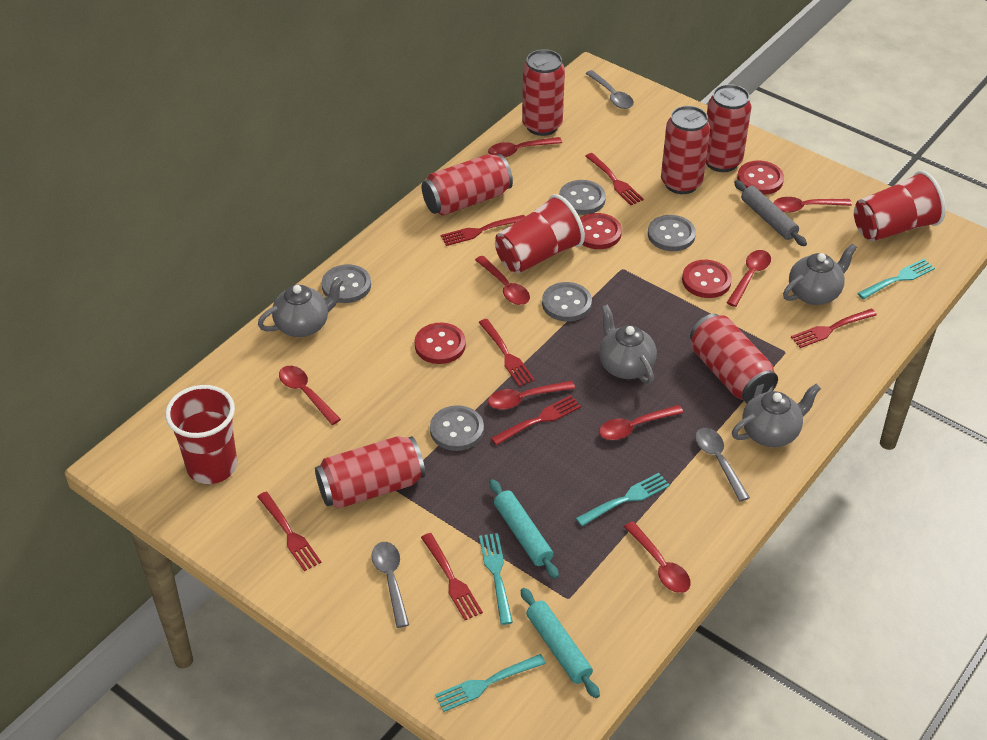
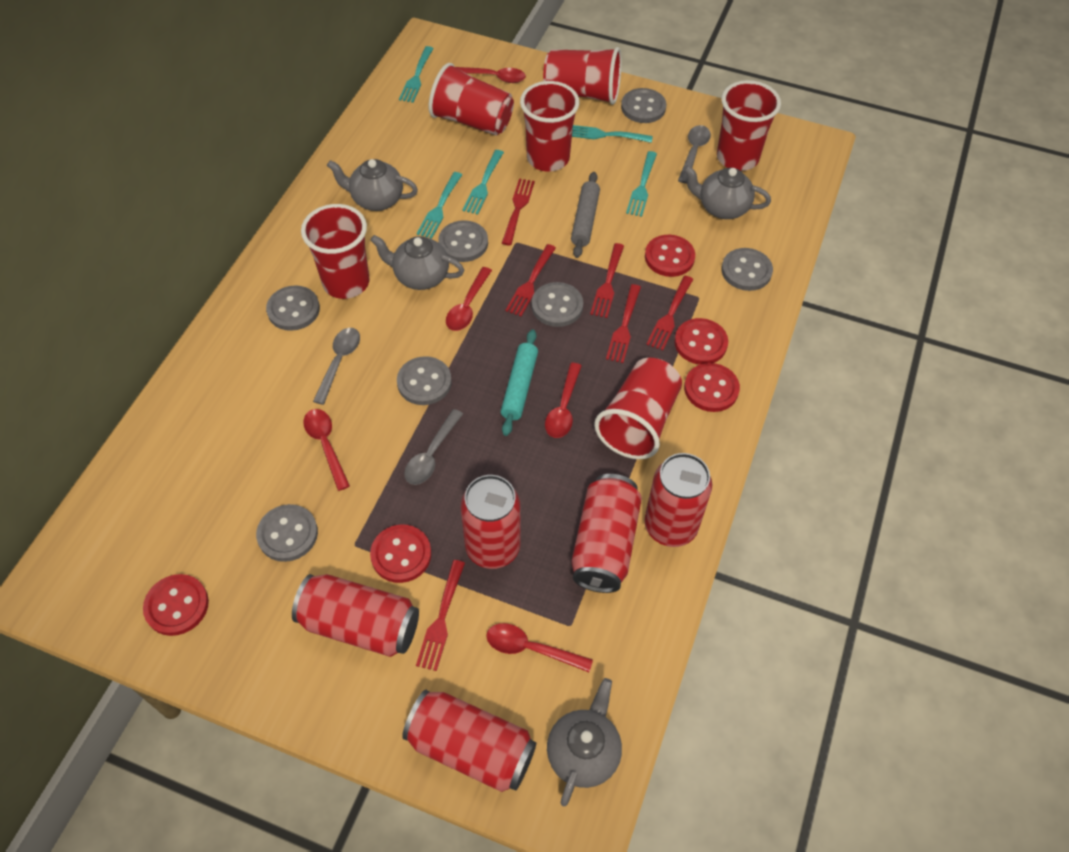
grey button: 5 -> 7
red button: 4 -> 5
red can: 6 -> 5
red cup: 3 -> 6
red fork: 7 -> 6
red spoon: 8 -> 5
turquoise fork: 4 -> 5
turquoise rolling pin: 2 -> 1

